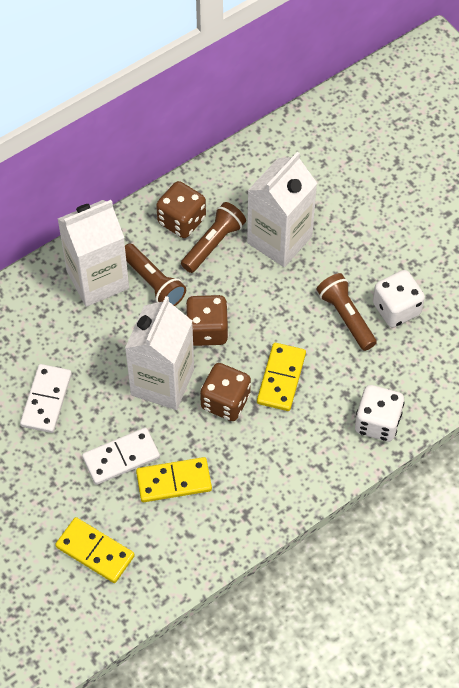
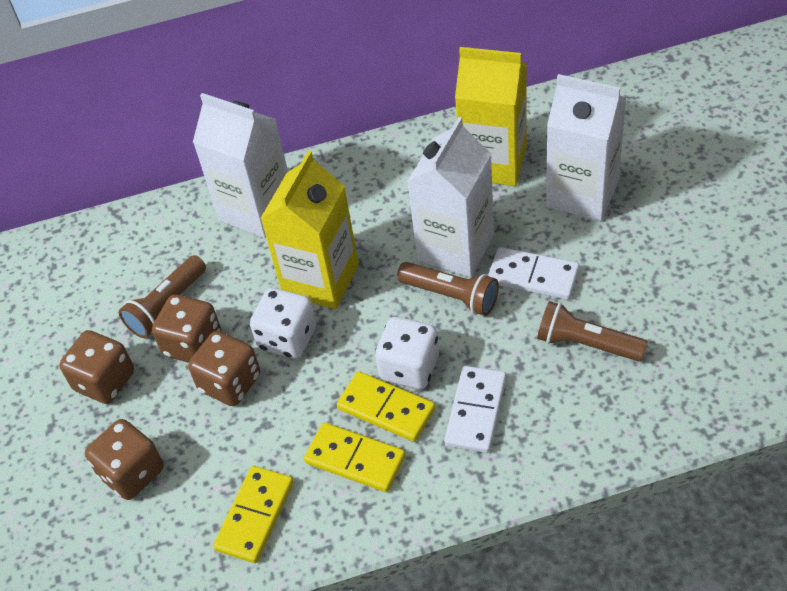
brown dice: 3 -> 4
yellow carton: 0 -> 2

